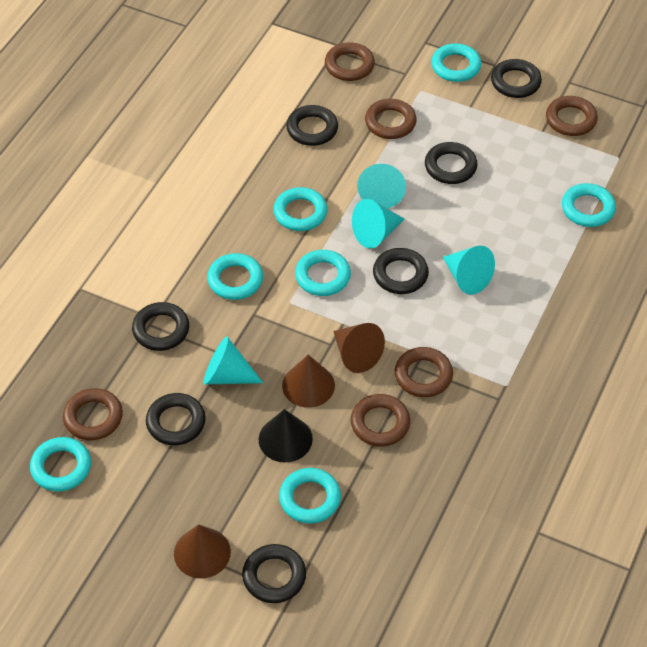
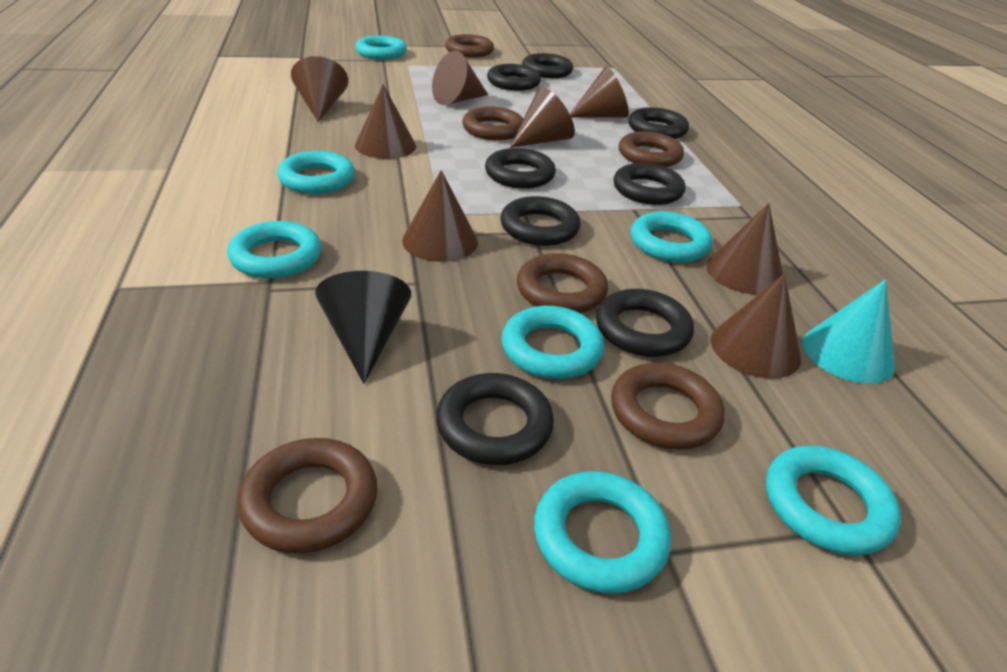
black ring: 7 -> 8
brown cone: 3 -> 8
turquoise cone: 4 -> 1

